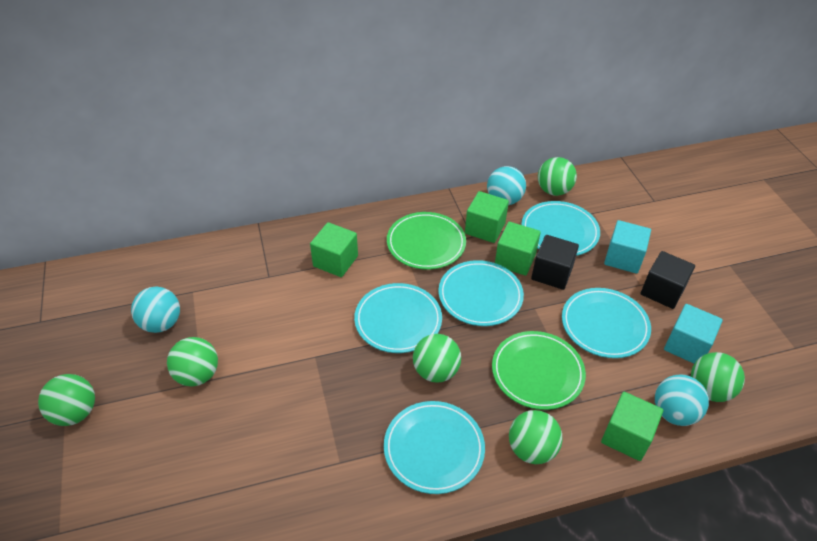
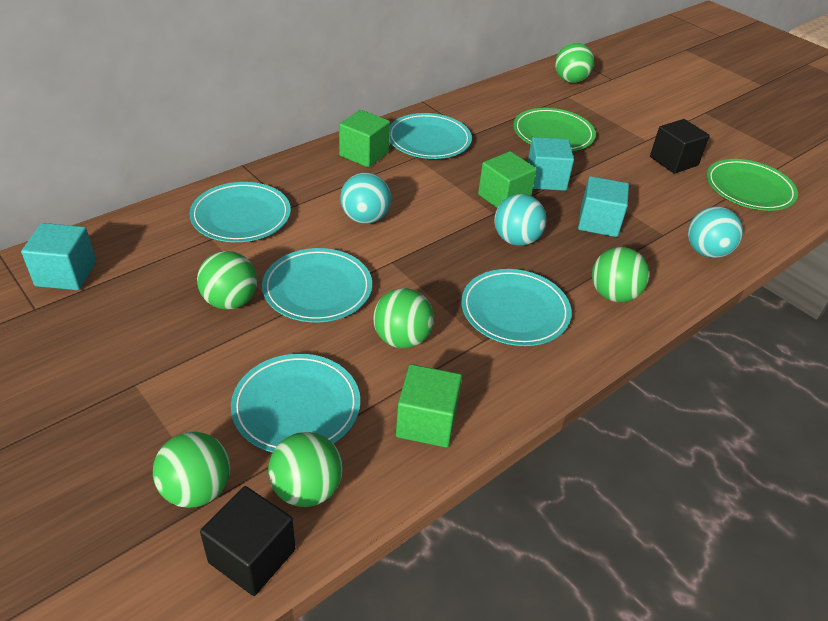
green cube: 4 -> 3
turquoise cube: 2 -> 3

